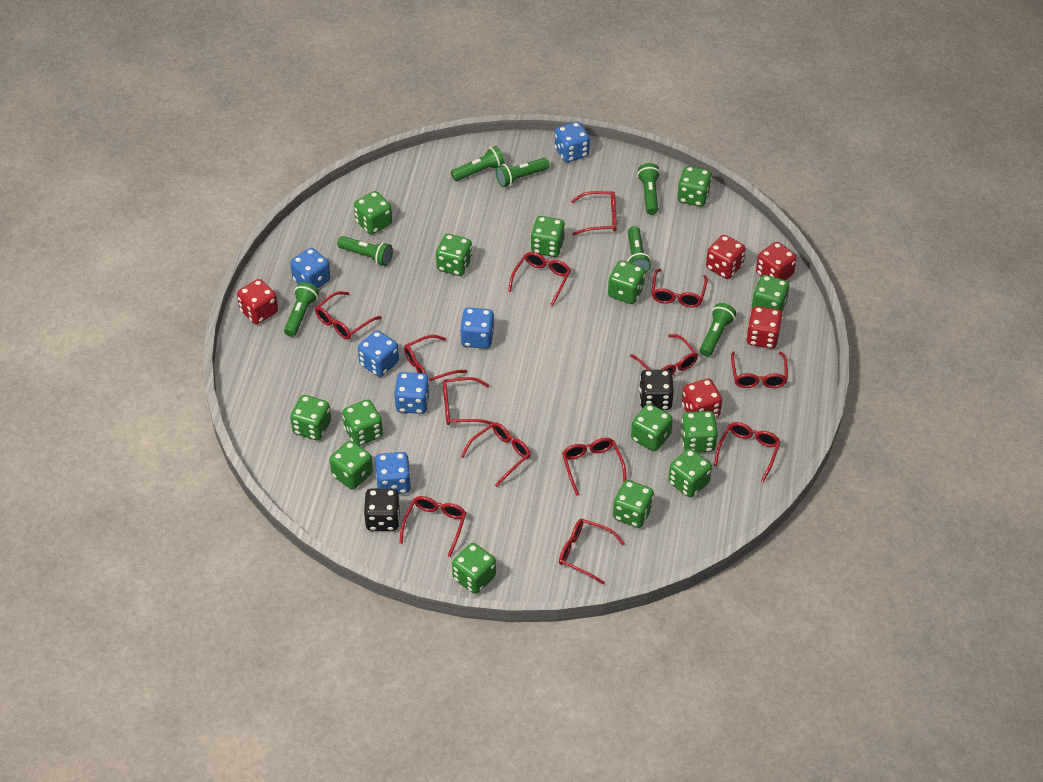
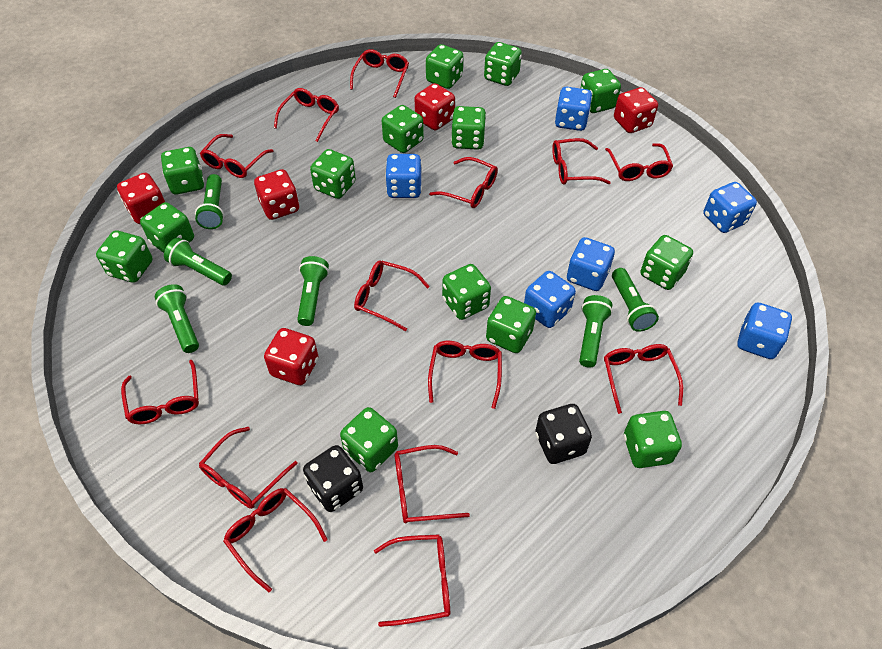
green flashlight: 7 -> 6
red glasses: 13 -> 14

